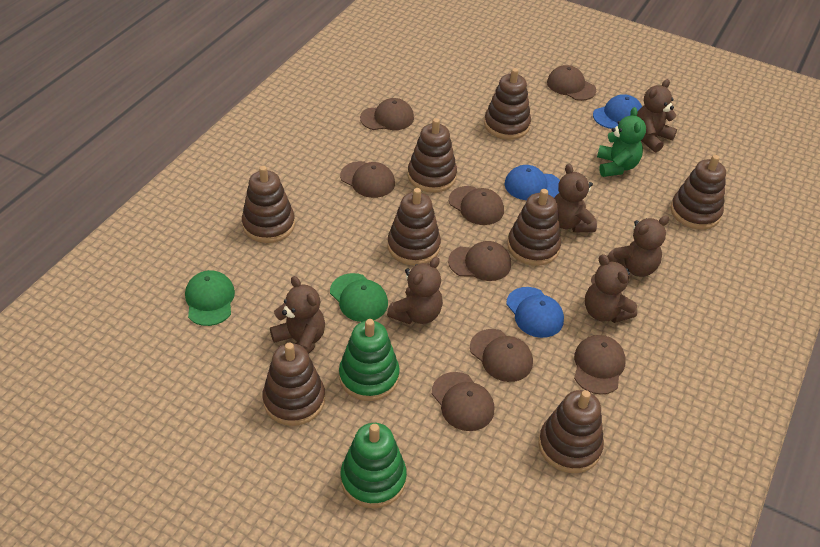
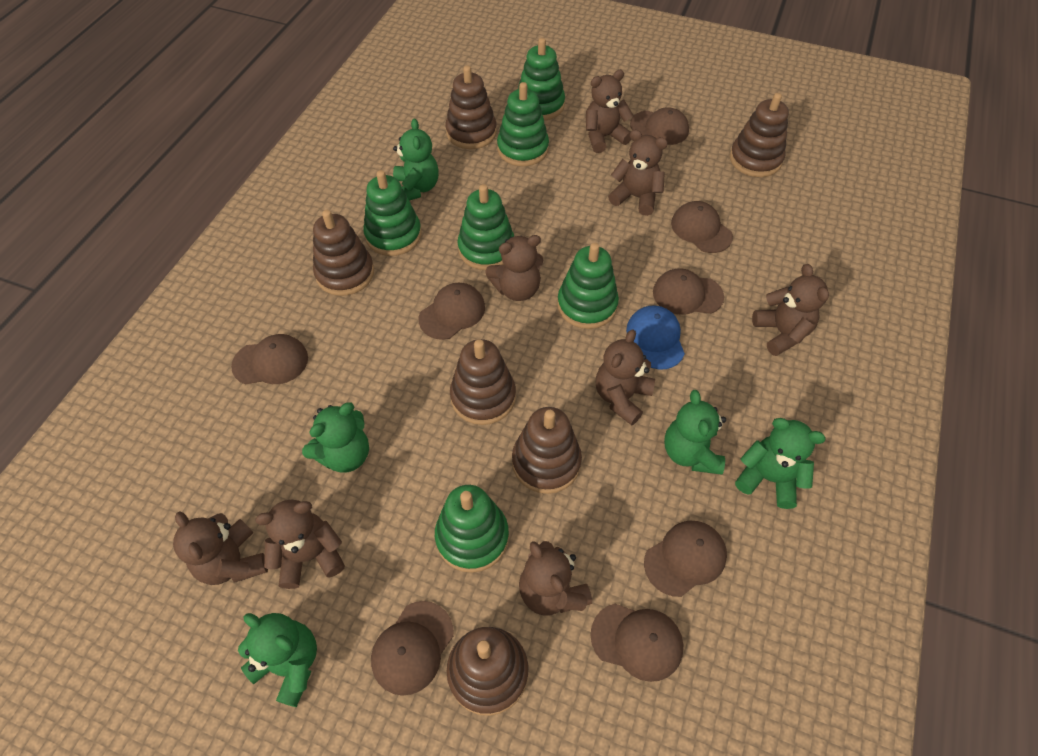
blue cap: 3 -> 1
brown stacking toy: 8 -> 6
brown teddy bear: 6 -> 8
green cap: 2 -> 0
green stacking toy: 2 -> 6
green teddy bear: 1 -> 5

